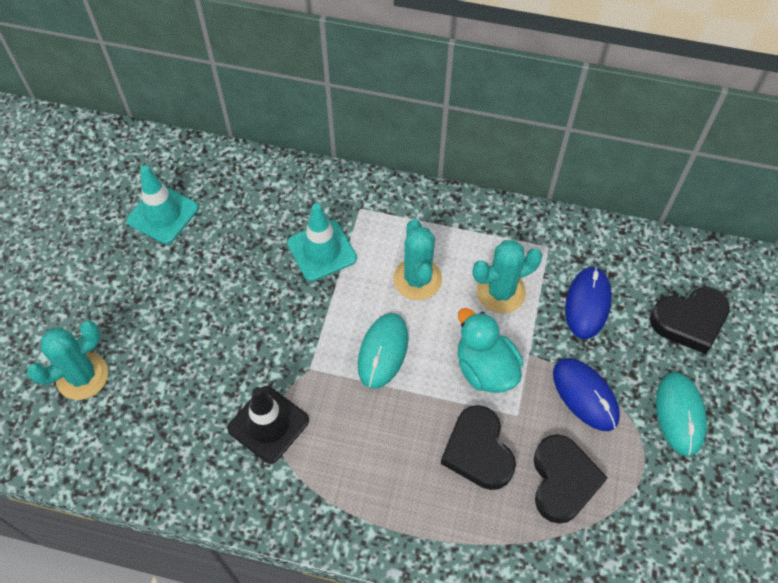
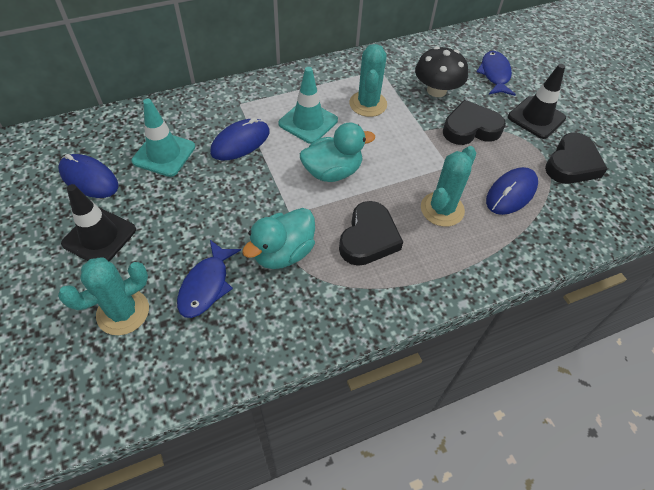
black mushroom: 0 -> 1
black traffic cone: 1 -> 2
blue fish: 0 -> 2
blue mouse: 2 -> 3
turquoise duck: 1 -> 2
turquoise mouse: 2 -> 0

